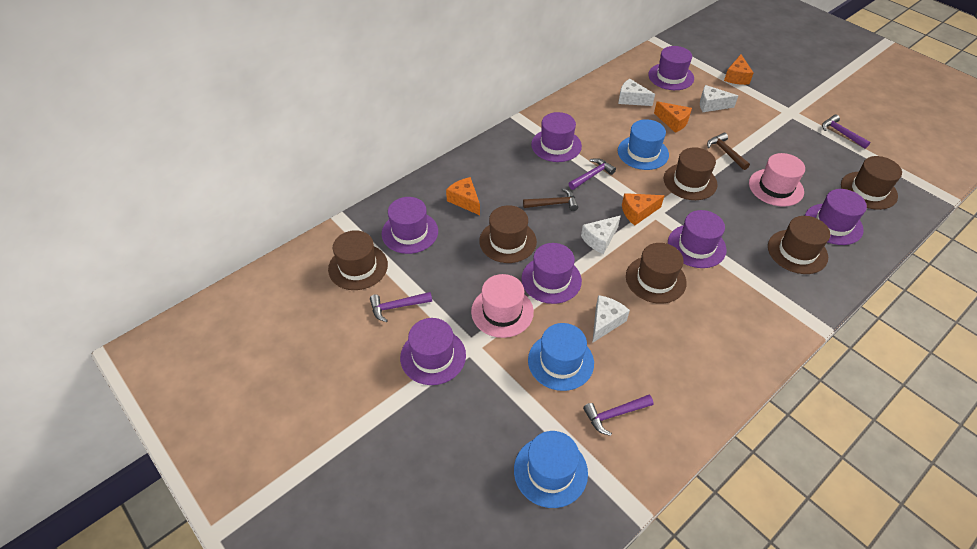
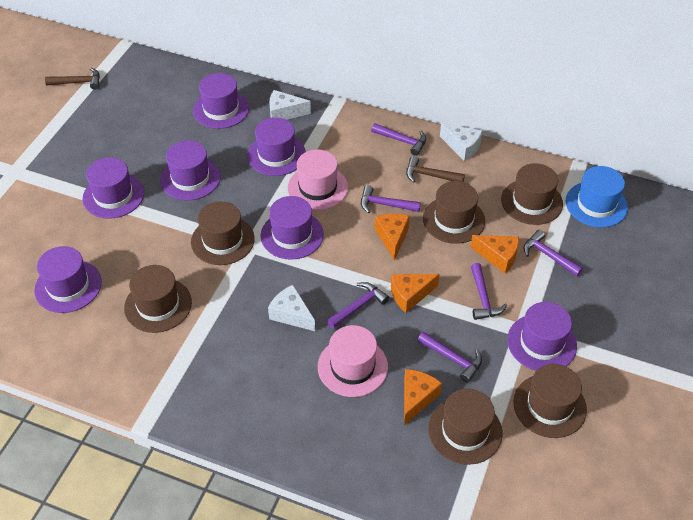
blue hat: 3 -> 1
purple hammer: 4 -> 6
white cheese: 4 -> 3

